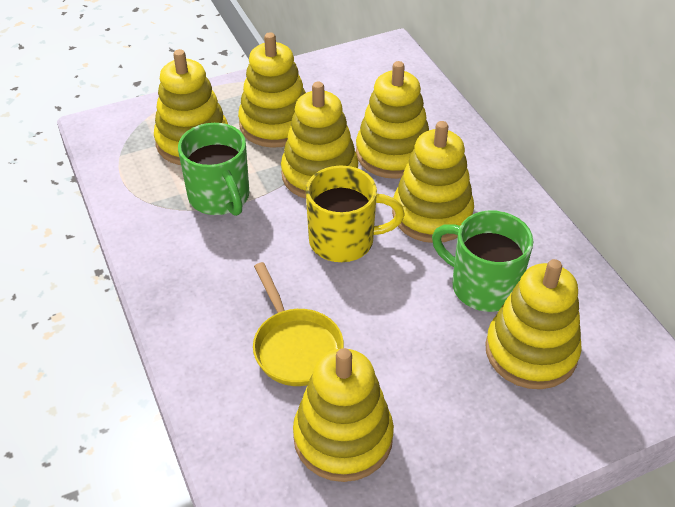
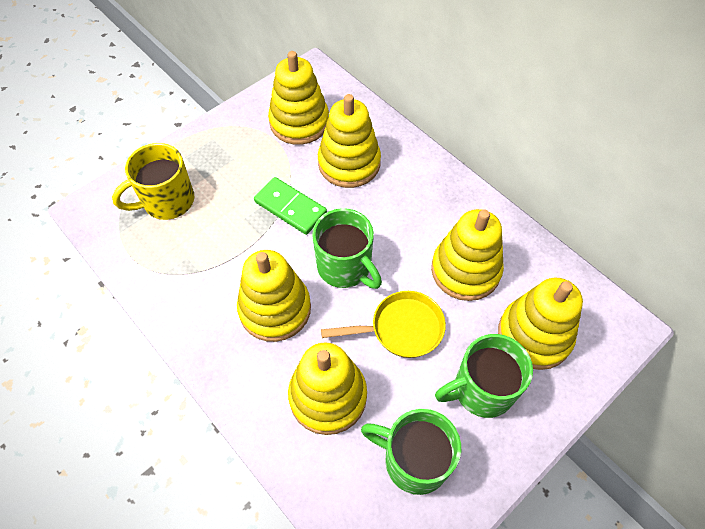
green domino: 0 -> 1
green mug: 2 -> 3
yellow stacking toy: 7 -> 6

